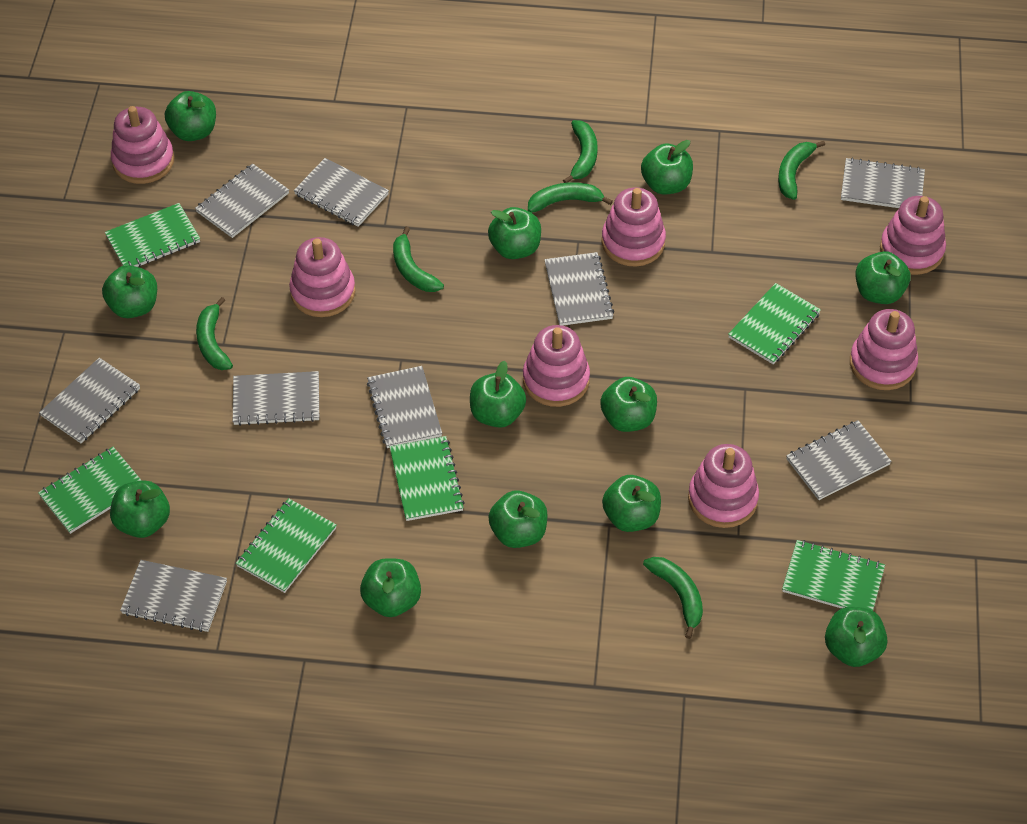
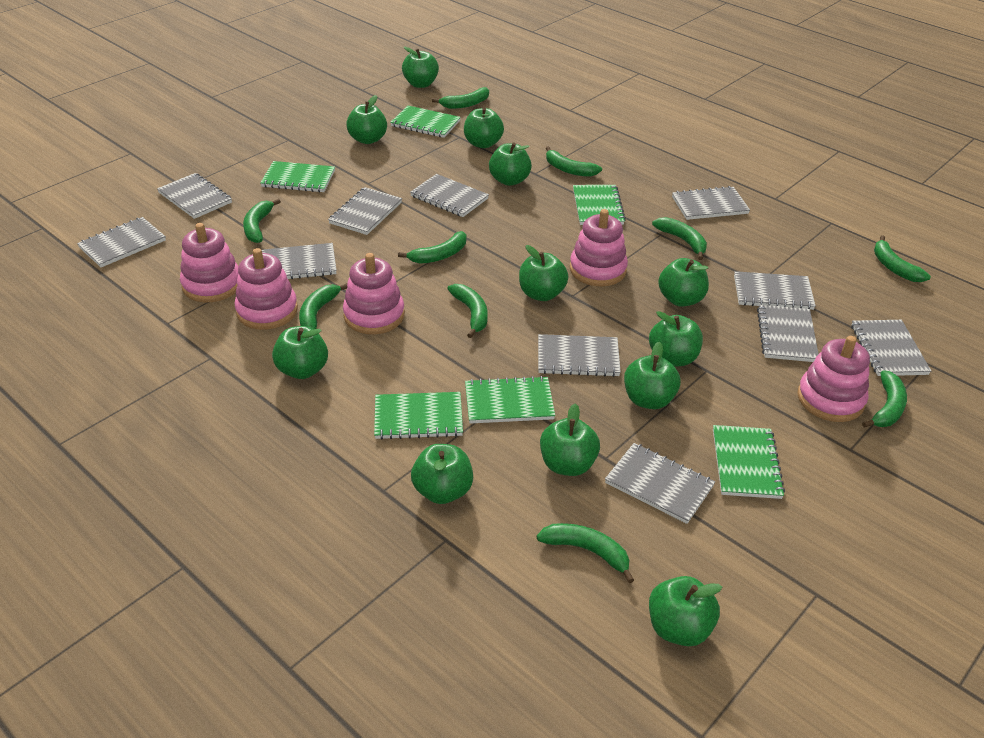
green banana: 6 -> 10
grey notebook: 9 -> 11
pink stacking toy: 7 -> 5

